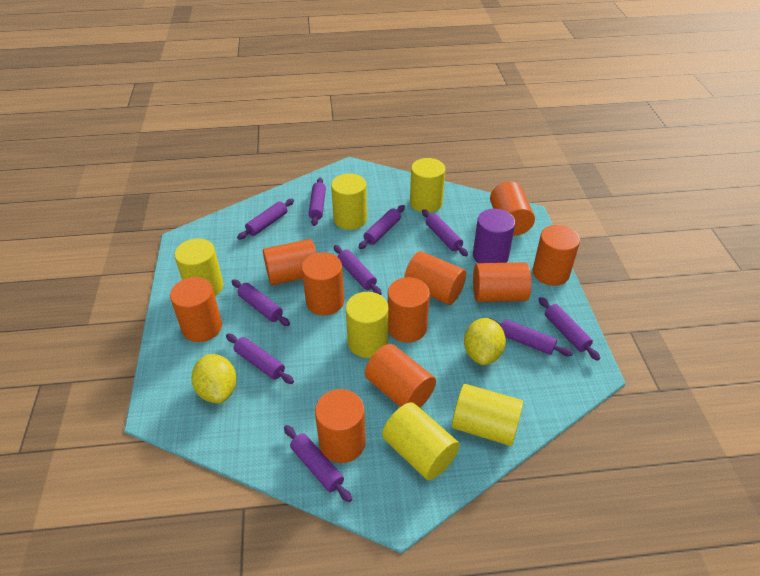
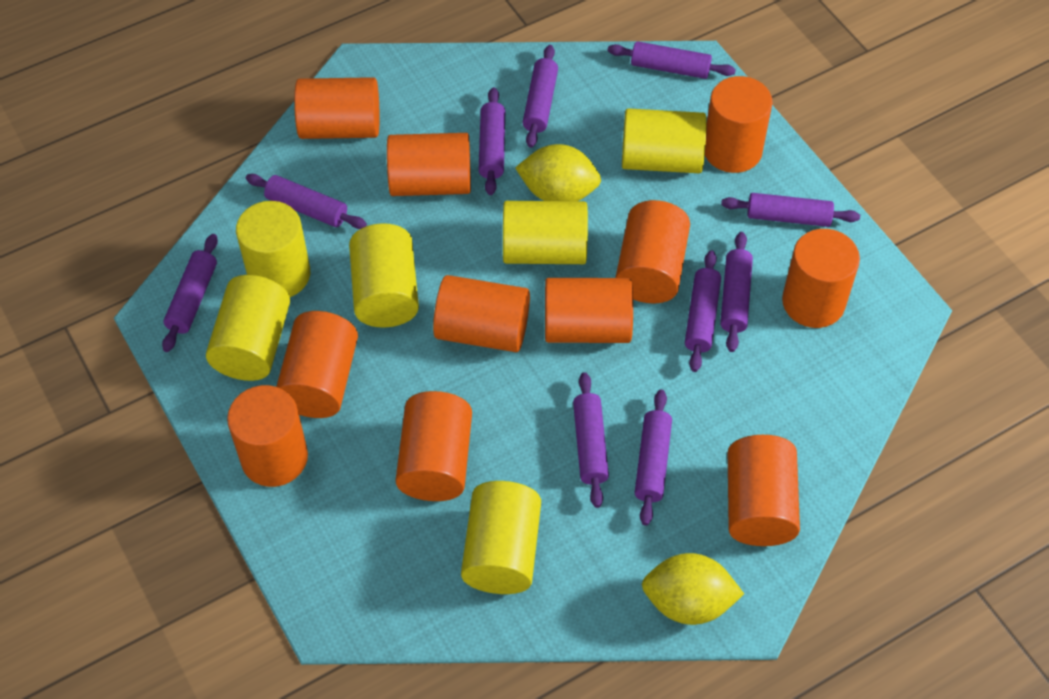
orange cylinder: 10 -> 11
purple cylinder: 1 -> 0

